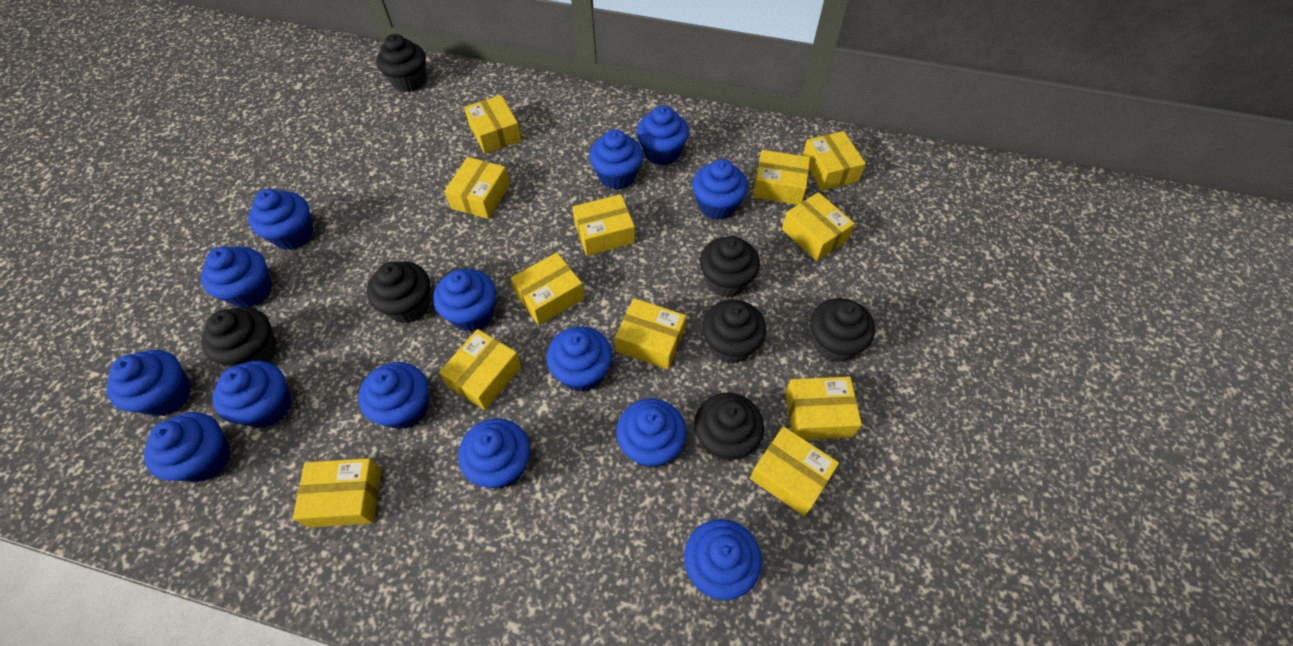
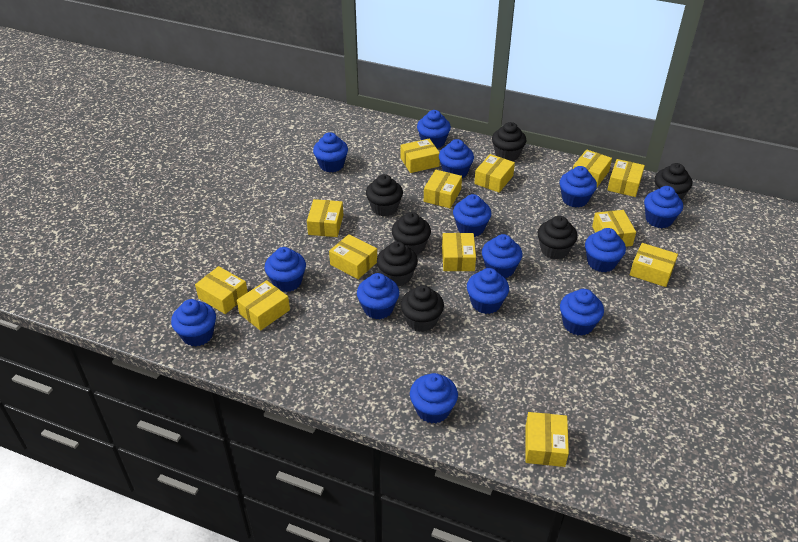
yellow box: 12 -> 13

